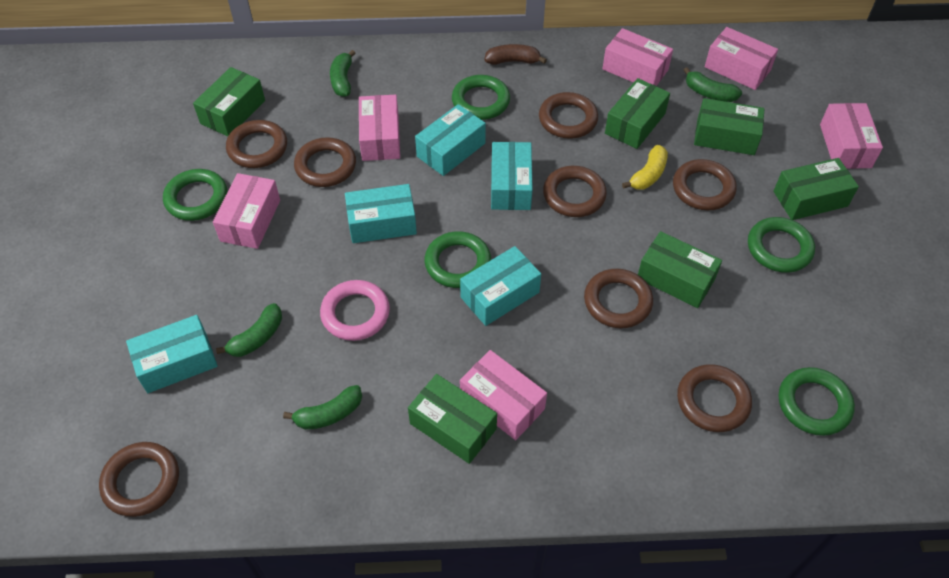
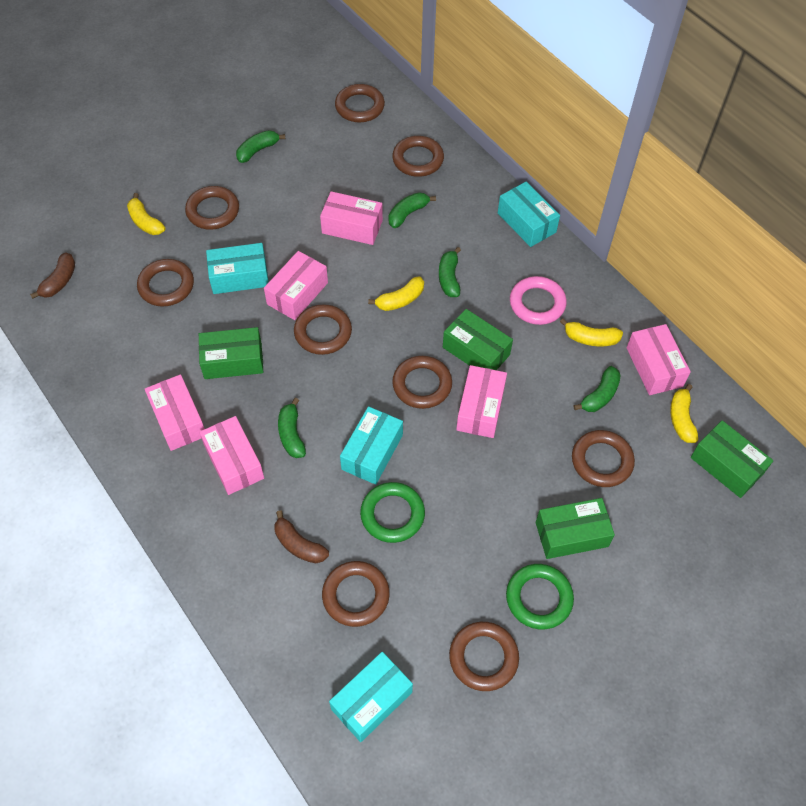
brown banana: 1 -> 2
brown ring: 8 -> 9
green banana: 4 -> 5
green box: 6 -> 4
green ring: 5 -> 2
turquoise box: 5 -> 4
yellow banana: 1 -> 4

